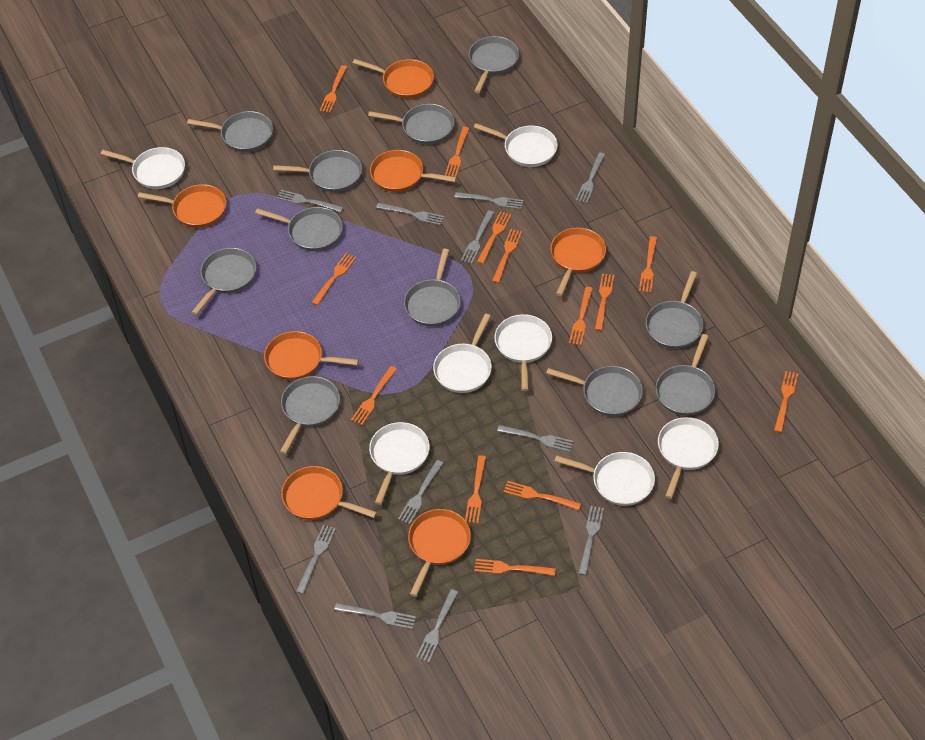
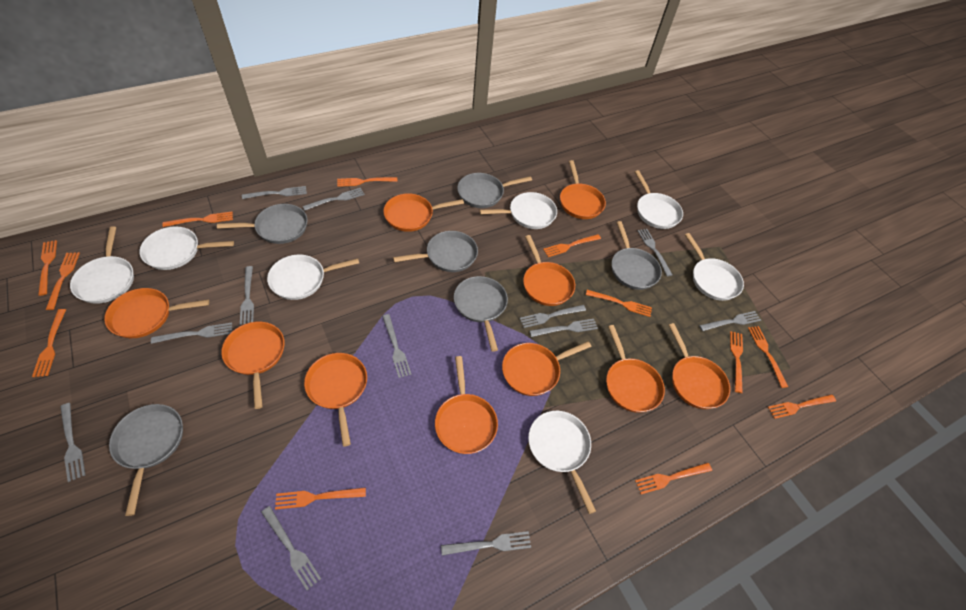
grey fork: 11 -> 12
grey pan: 11 -> 6
orange fork: 13 -> 12
orange pan: 7 -> 10

